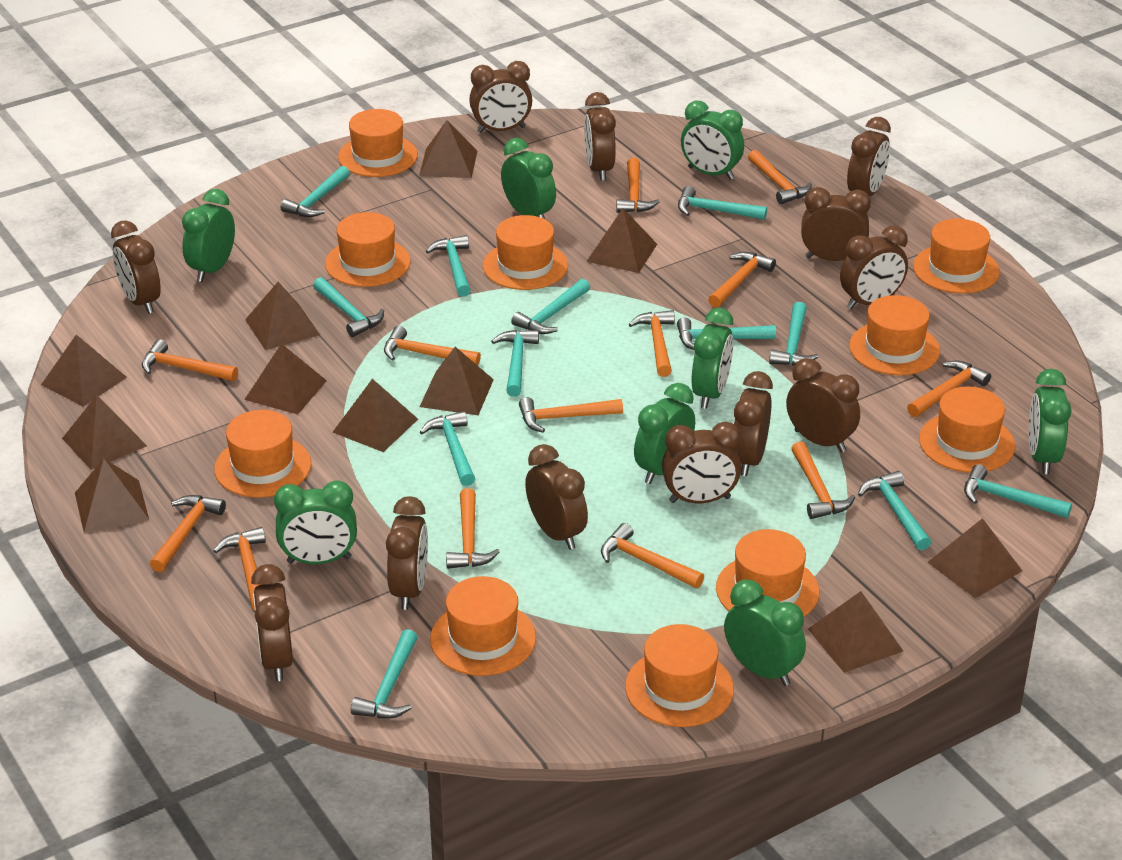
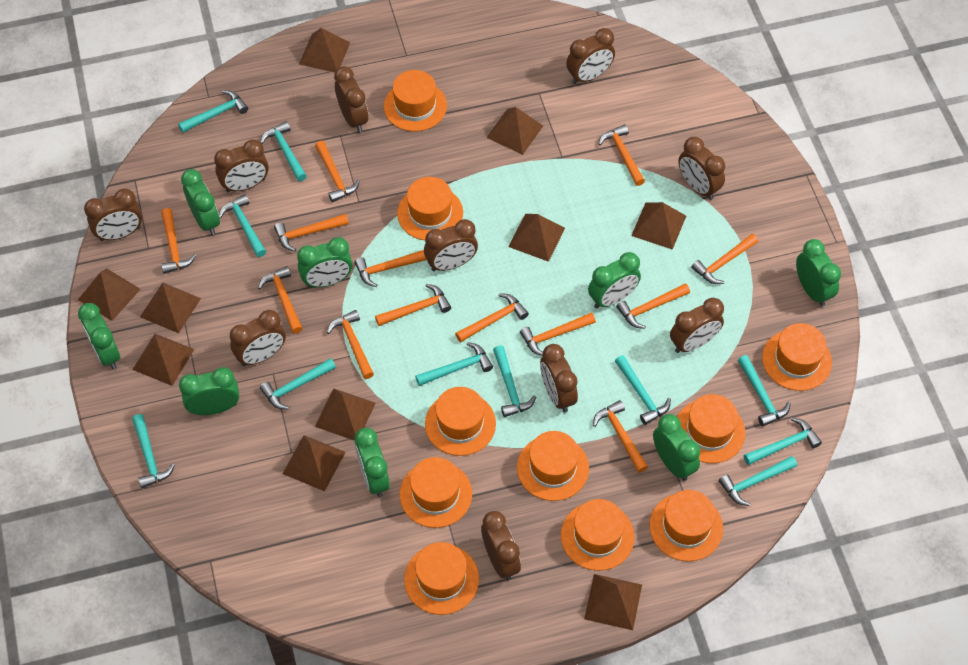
brown clock: 12 -> 10
brown pyramid: 11 -> 10
turquoise hammer: 12 -> 11

